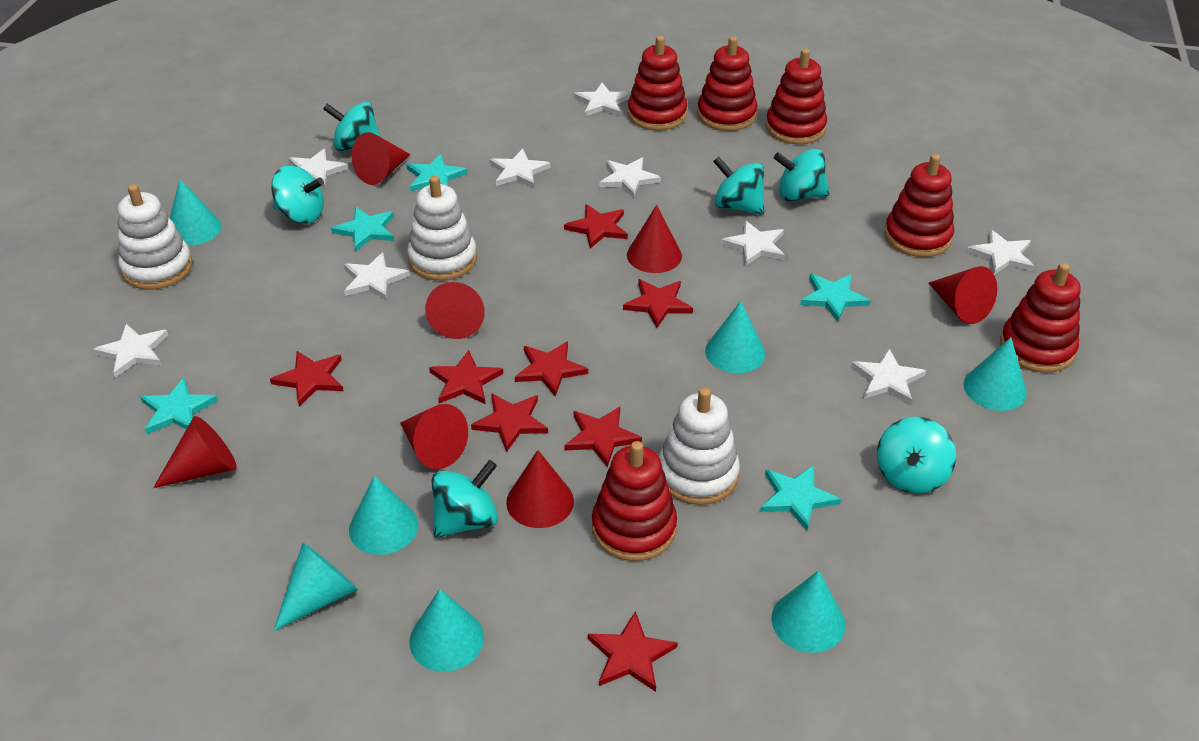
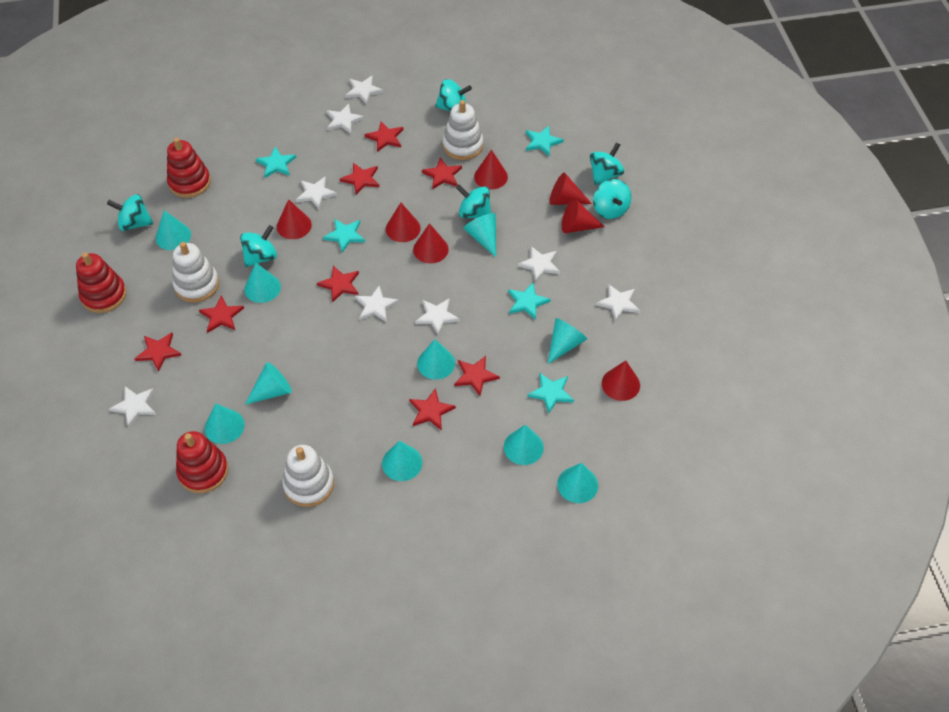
red stacking toy: 6 -> 3
turquoise cone: 7 -> 10
white star: 9 -> 8

